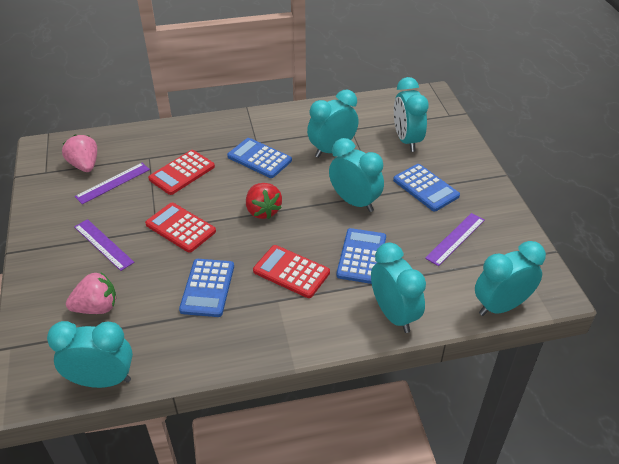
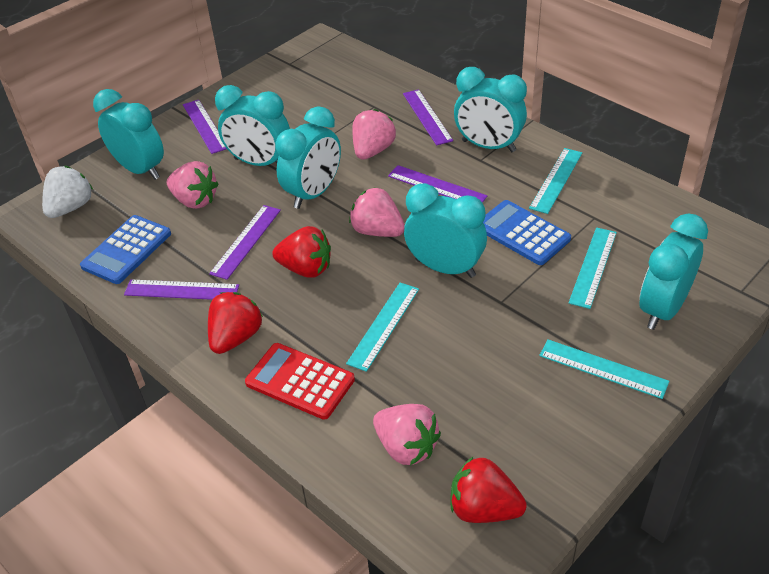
blue calculator: 4 -> 2
pink strawberry: 2 -> 4
purple ruler: 3 -> 5
red calculator: 3 -> 1
red strawberry: 1 -> 3
turquoise ruler: 0 -> 4
white strawberry: 0 -> 1

